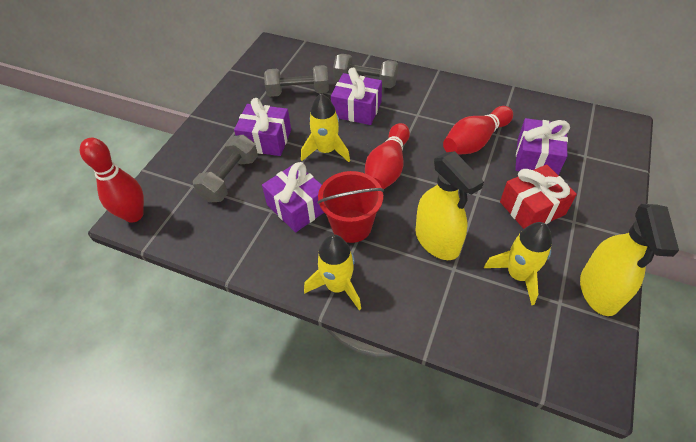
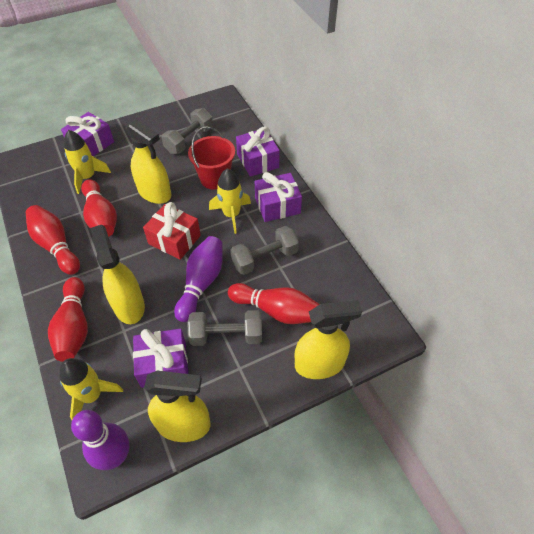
purple bowling pin: 0 -> 2
red bowling pin: 3 -> 4
yellow spray bottle: 2 -> 4

